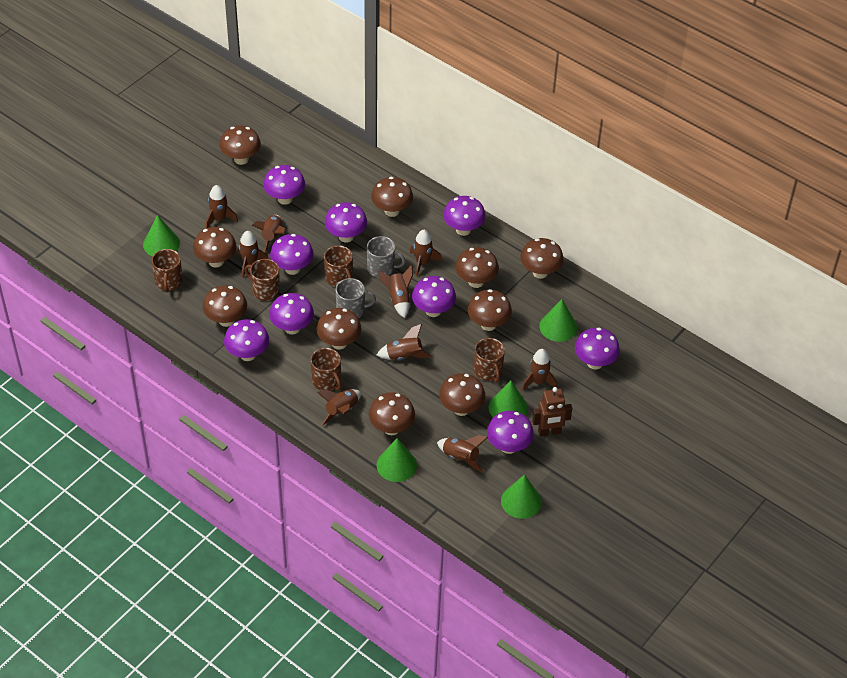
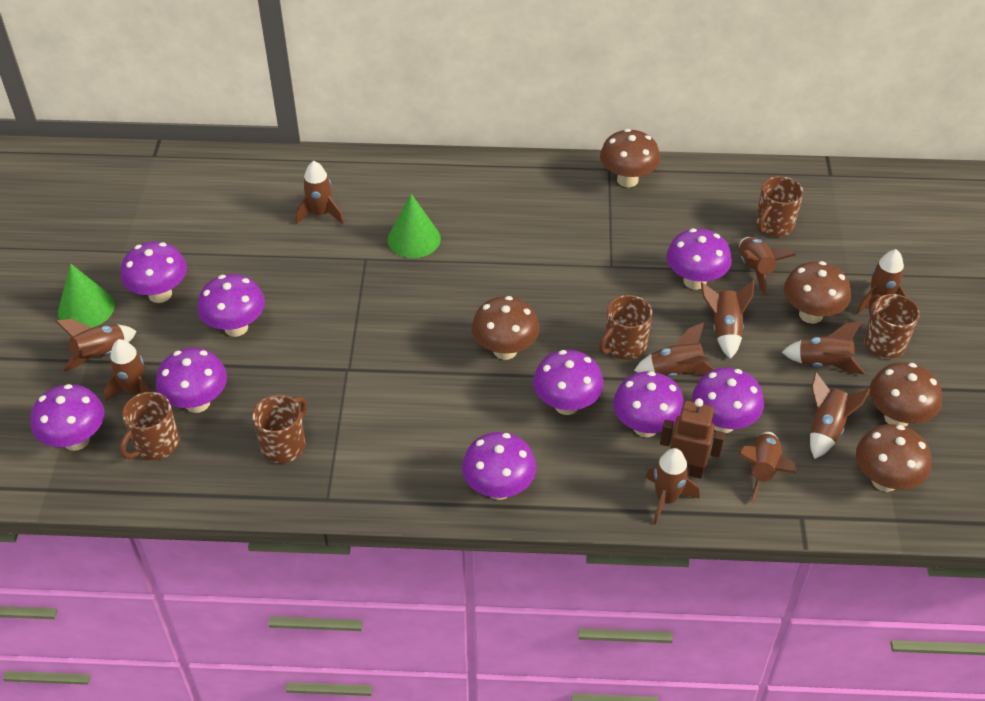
brown mushroom: 10 -> 5
brown rocket: 9 -> 11
green cone: 5 -> 2
grey mug: 2 -> 0

